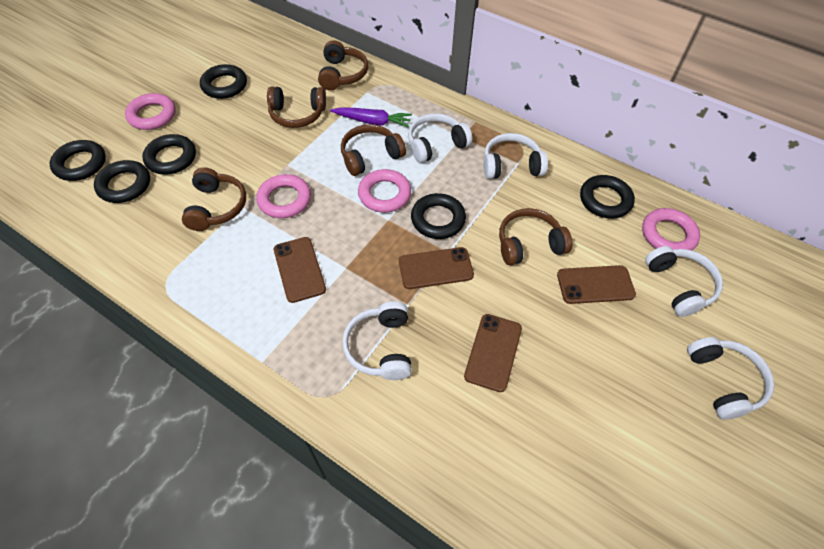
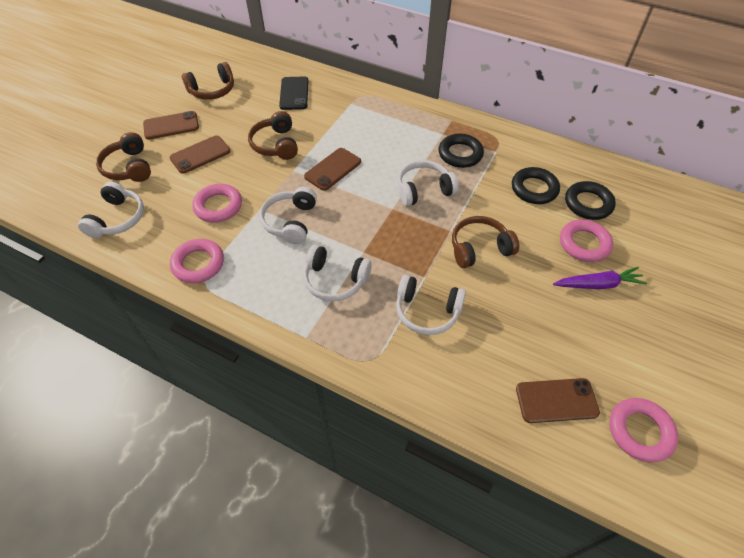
black phone: 0 -> 1
black ring: 6 -> 3
brown headphones: 5 -> 4

